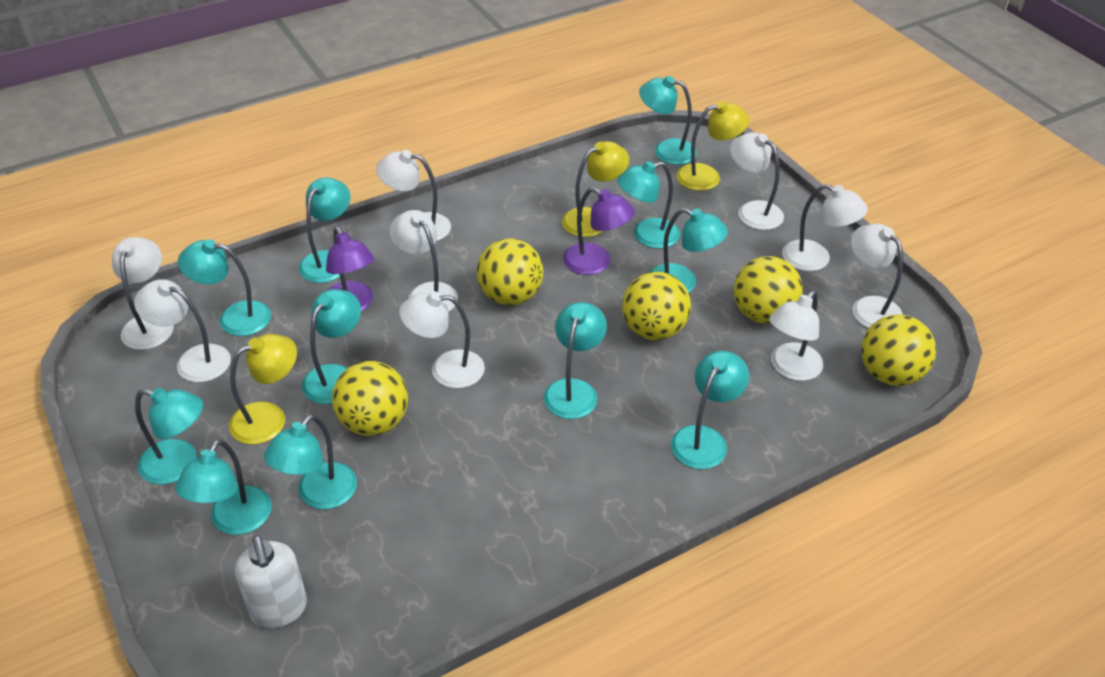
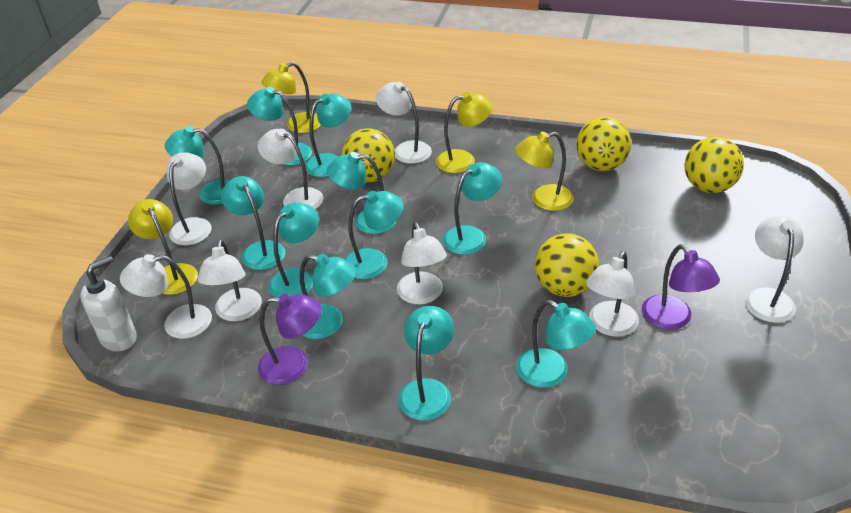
white lamp: 9 -> 8
yellow ball: 5 -> 4
yellow lamp: 3 -> 4

